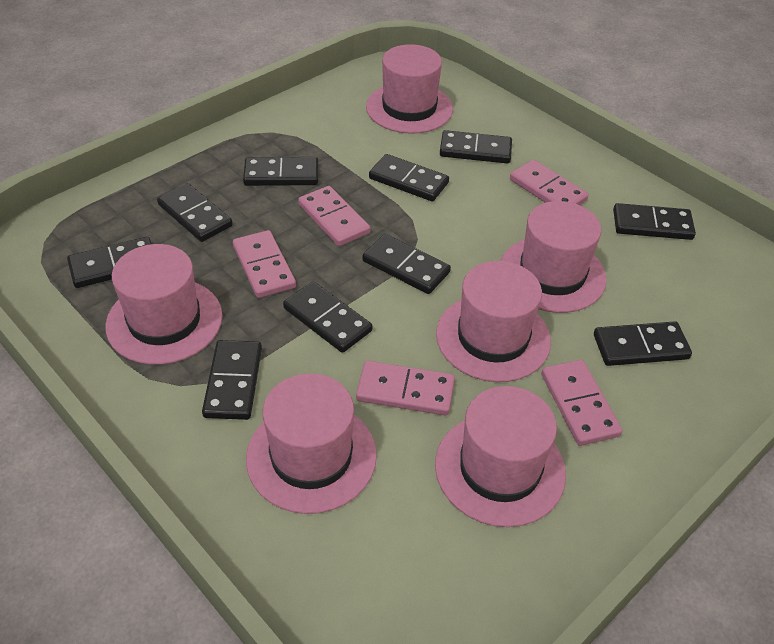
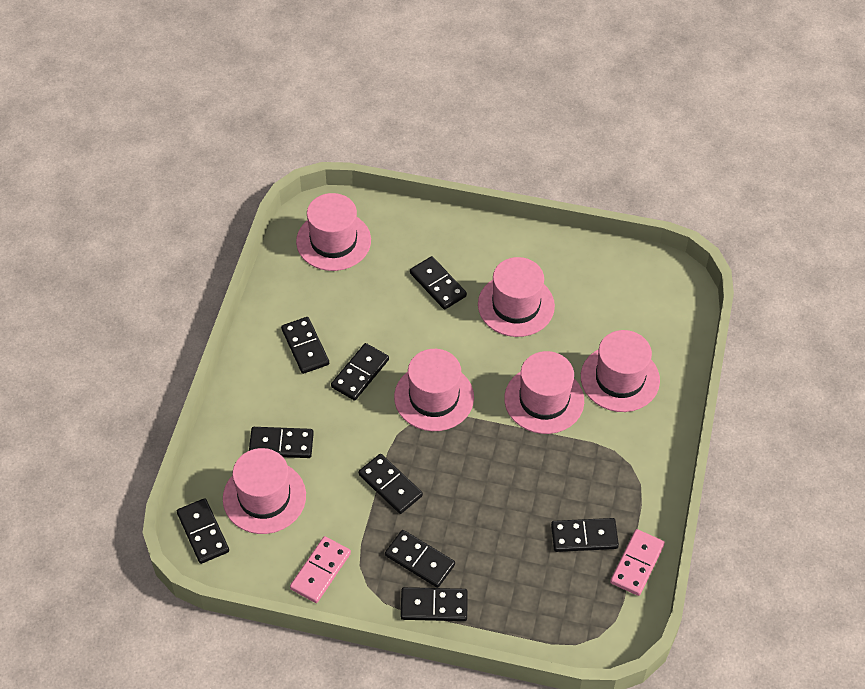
black domino: 10 -> 9
pink domino: 5 -> 2

